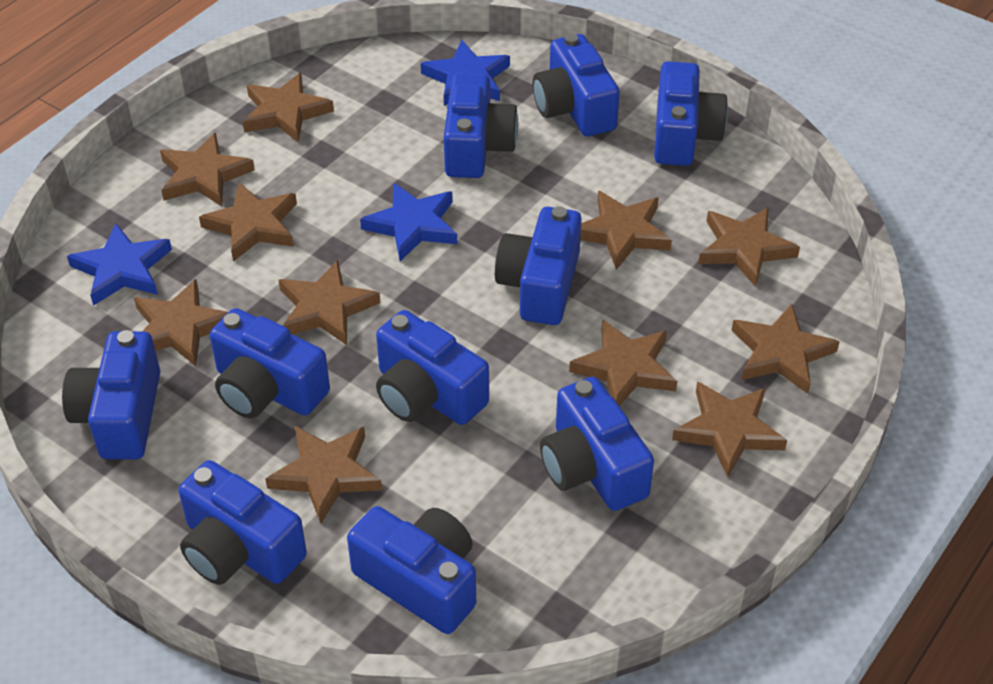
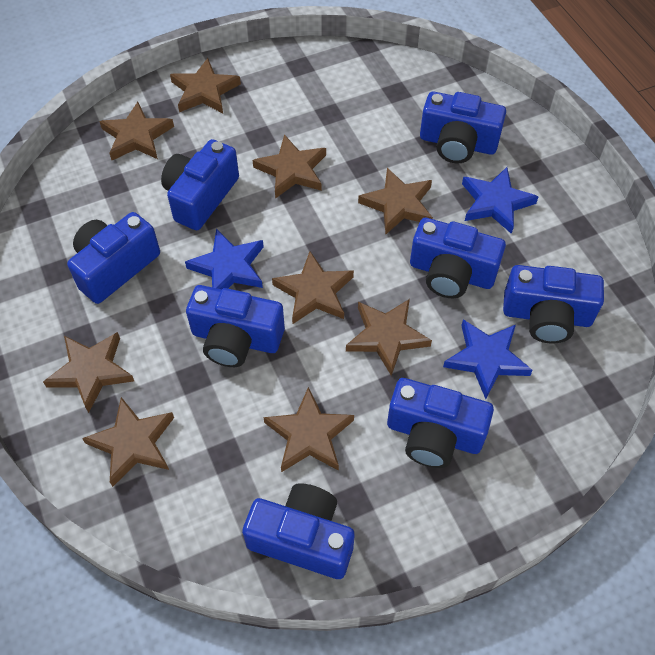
blue camera: 10 -> 8
brown star: 11 -> 9

